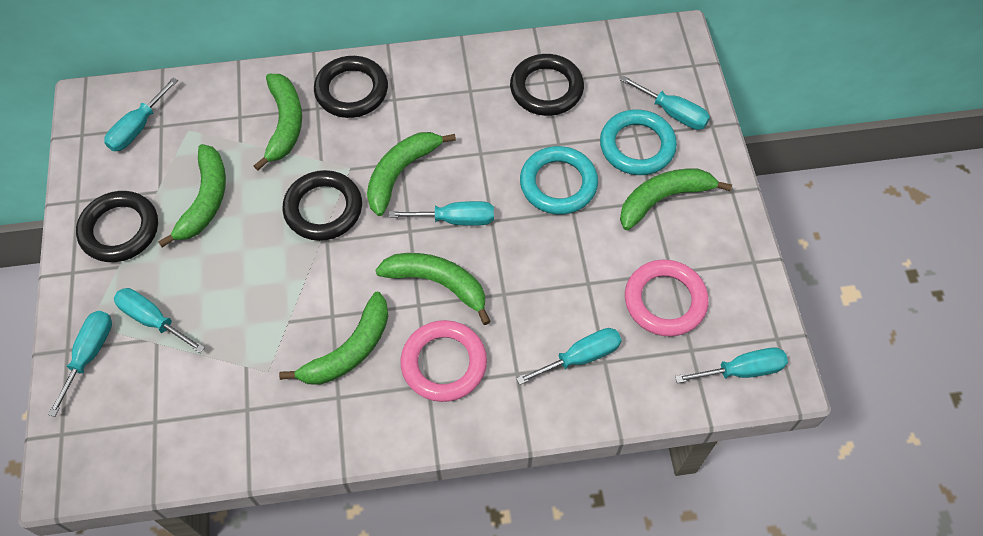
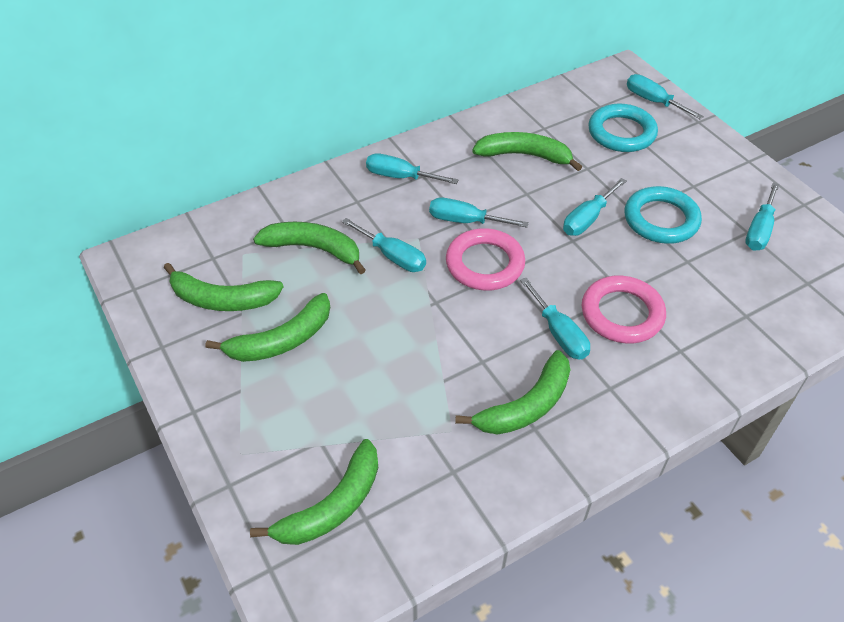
black ring: 4 -> 0

